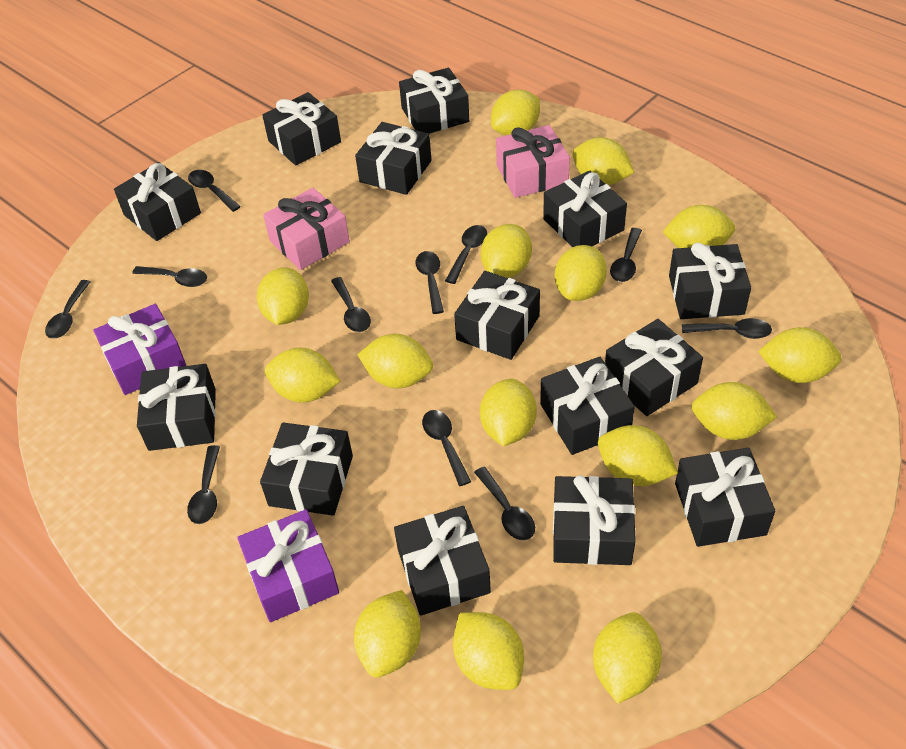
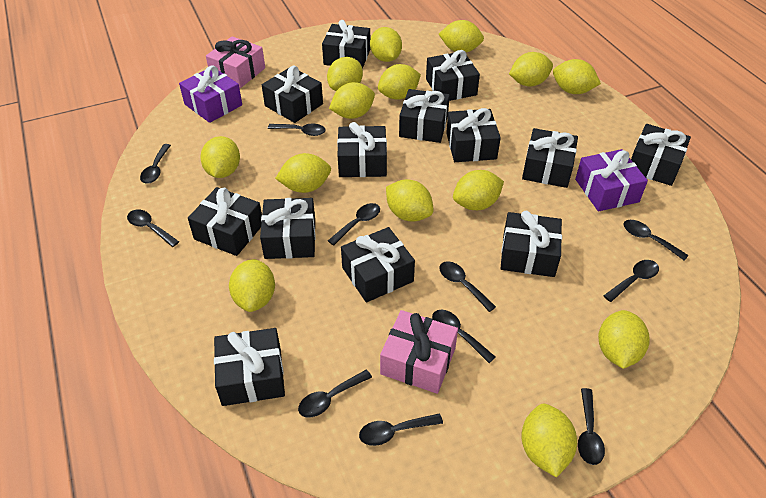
black gift: 14 -> 13
yellow lemon: 15 -> 14

